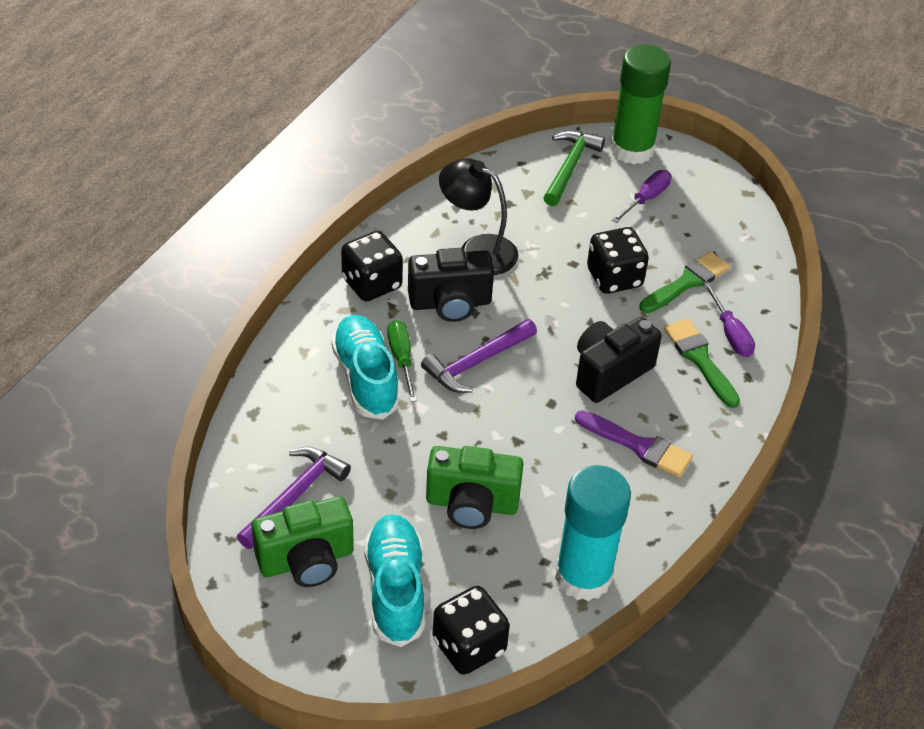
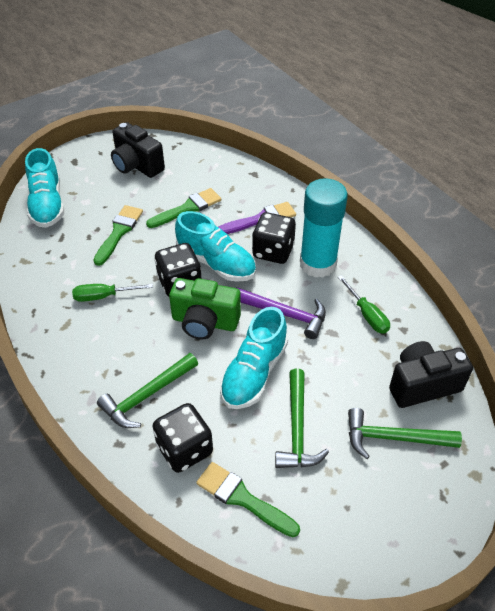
black lamp: 1 -> 0
green brush: 2 -> 3
green camera: 2 -> 1
green glue stick: 1 -> 0
green hammer: 1 -> 3
green screwdriver: 1 -> 2
purple hammer: 2 -> 1
purple screwdriver: 2 -> 0
turquoise shoe: 2 -> 3

